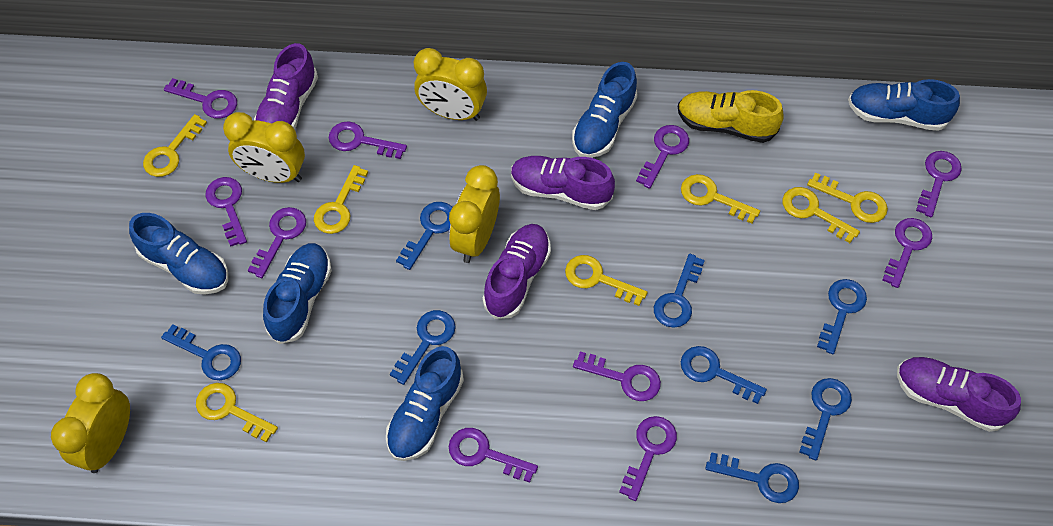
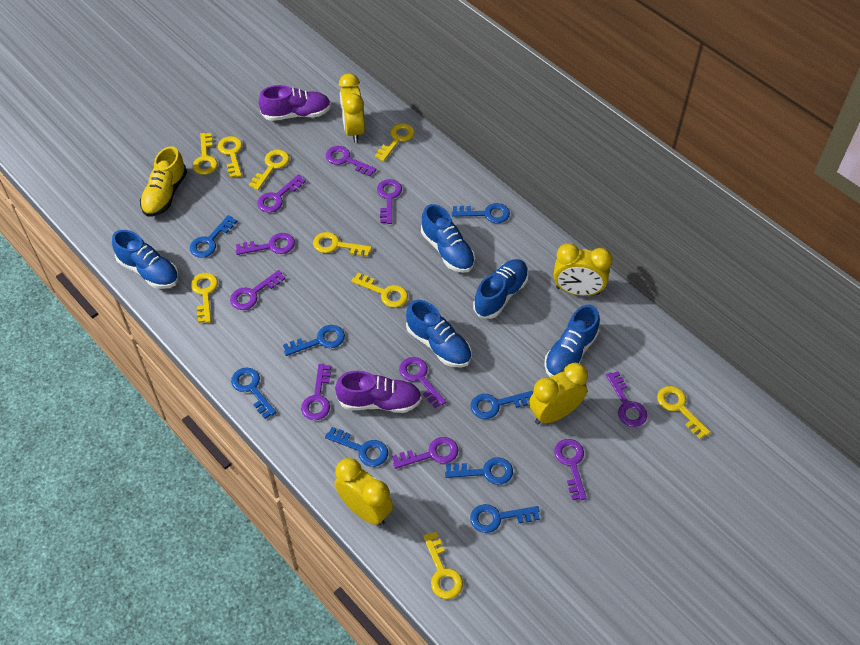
purple shoe: 4 -> 2
yellow key: 7 -> 9

